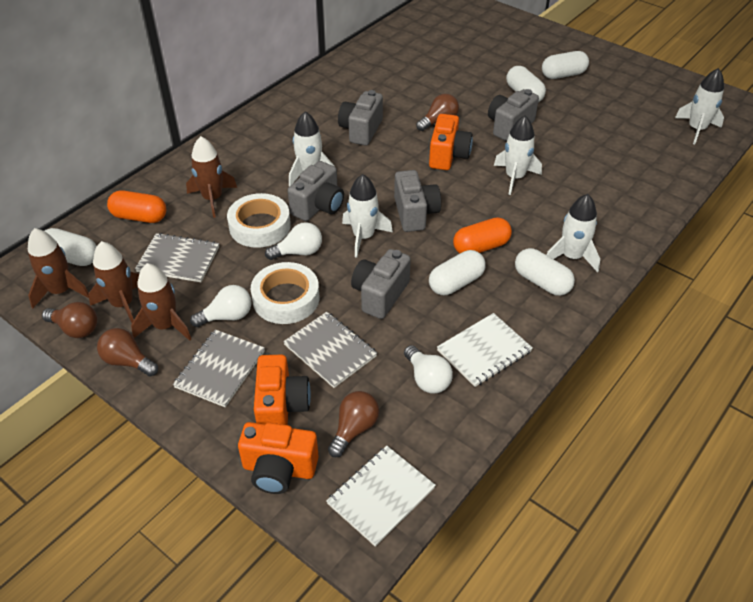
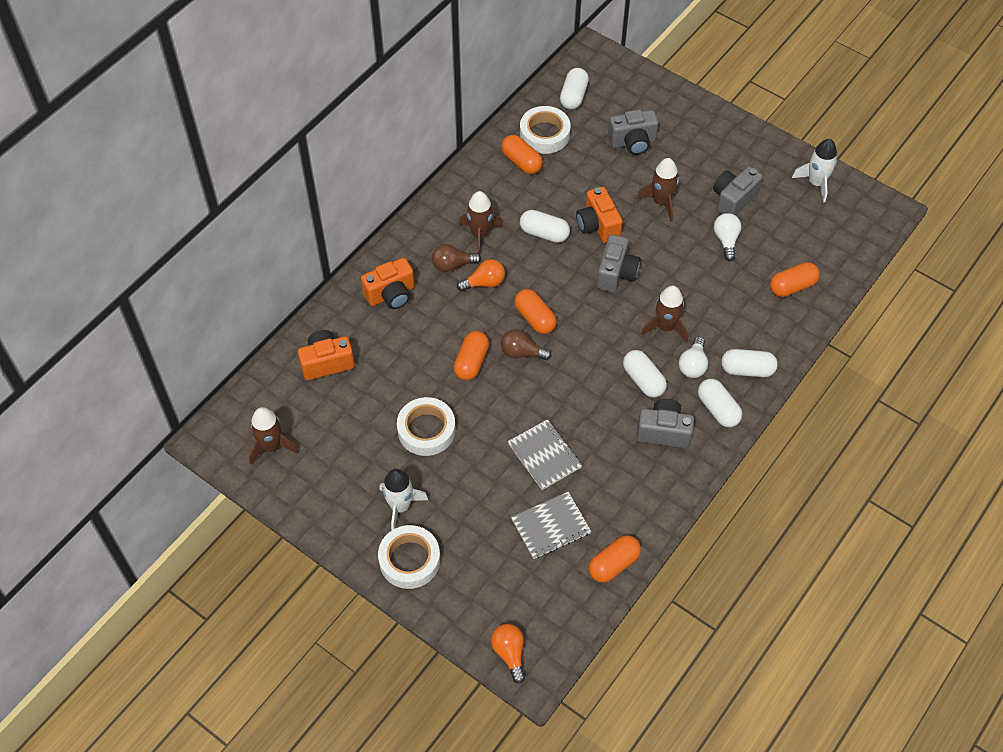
brown light bulb: 4 -> 2
grey camera: 5 -> 4
grey notebook: 3 -> 2
orange capsule: 2 -> 5
orange light bulb: 0 -> 2
white light bulb: 3 -> 2
white notebook: 2 -> 0
white rocket: 5 -> 2
white tape: 2 -> 3

